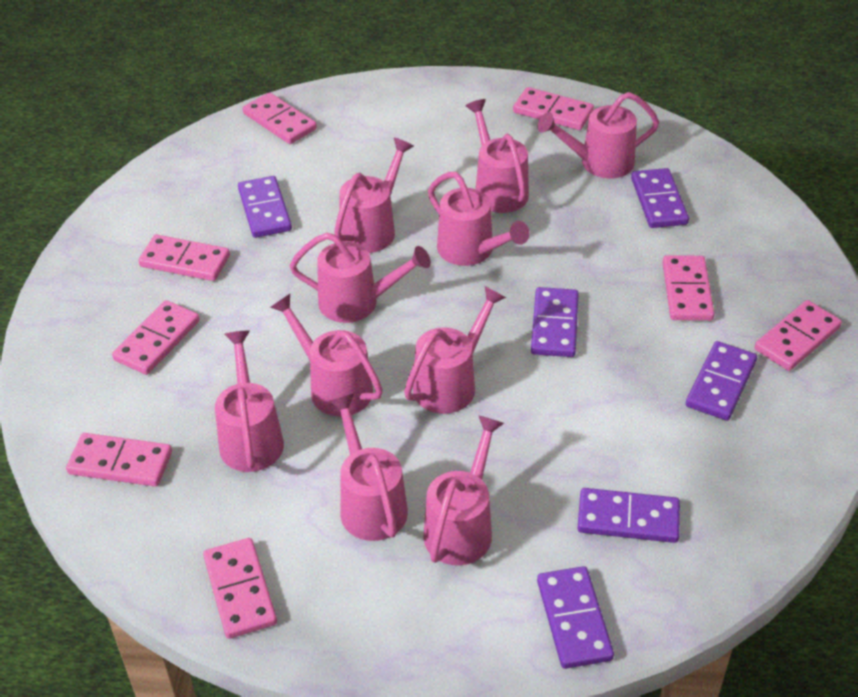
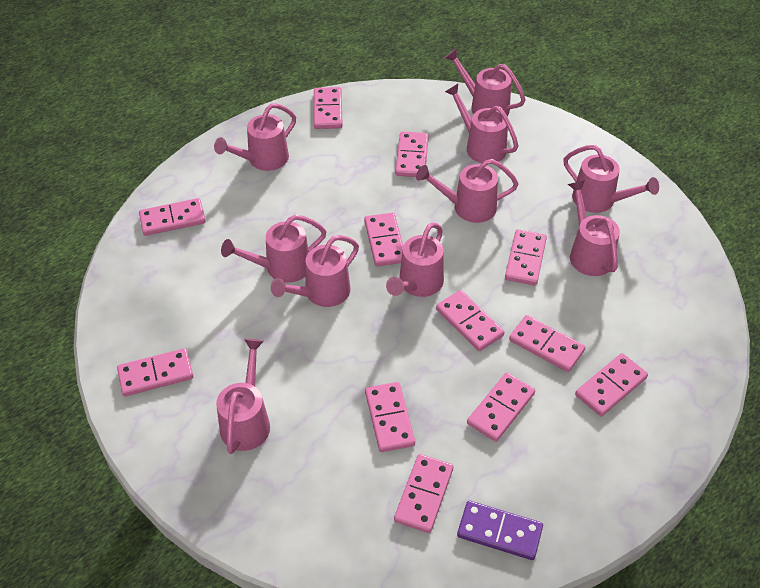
pink domino: 8 -> 12
purple domino: 6 -> 1

